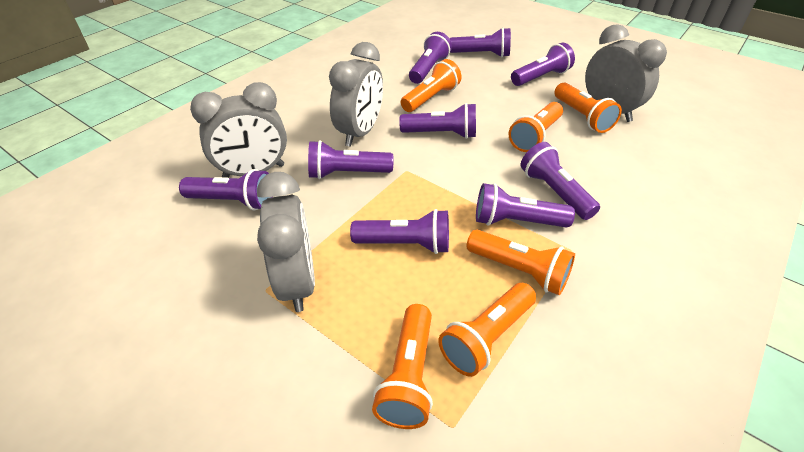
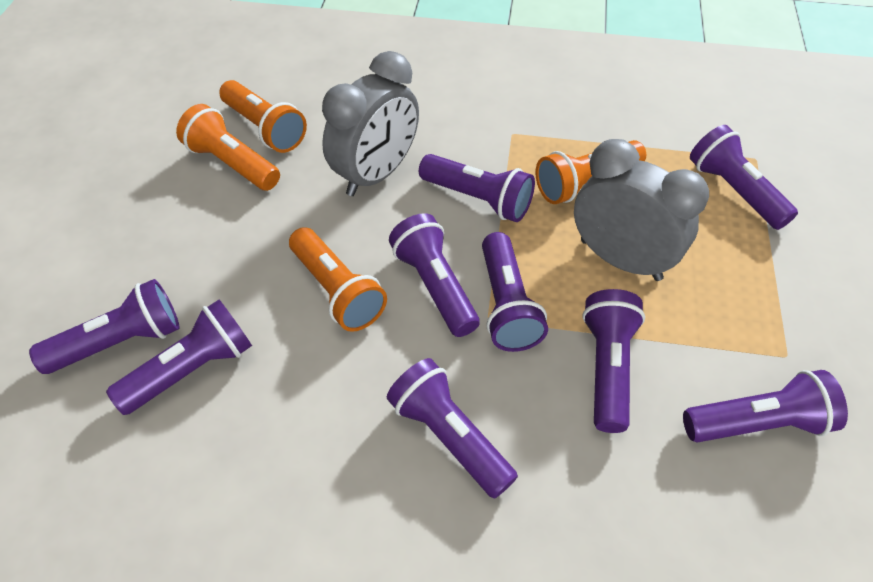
grey clock: 4 -> 2
orange flashlight: 6 -> 4

